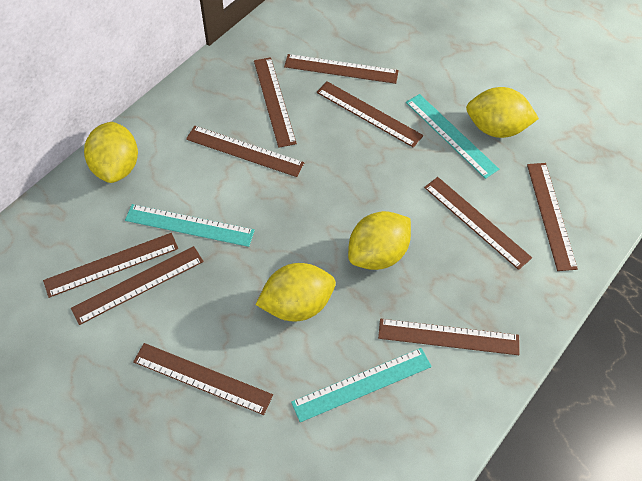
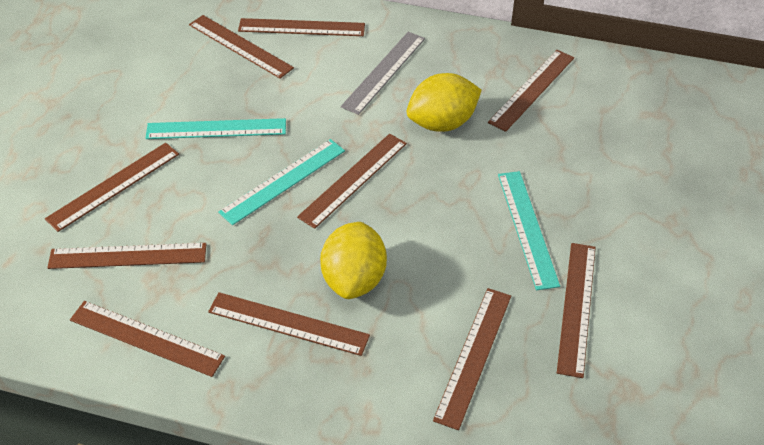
grey ruler: 0 -> 1
yellow lemon: 4 -> 2

